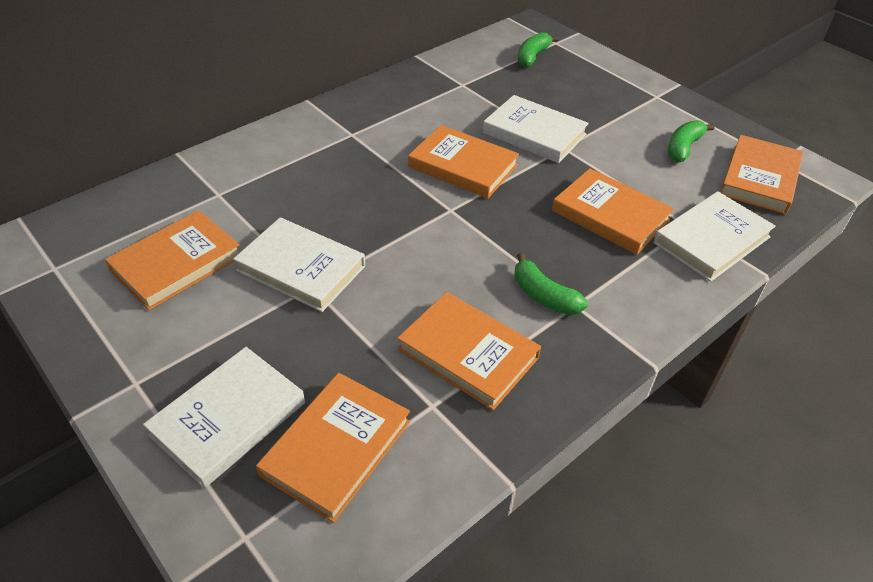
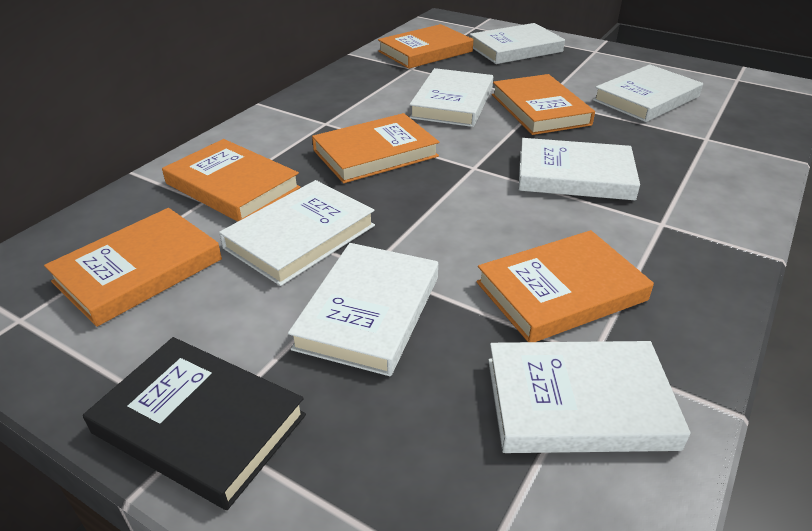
black book: 0 -> 1
green banana: 3 -> 0
white book: 4 -> 7

